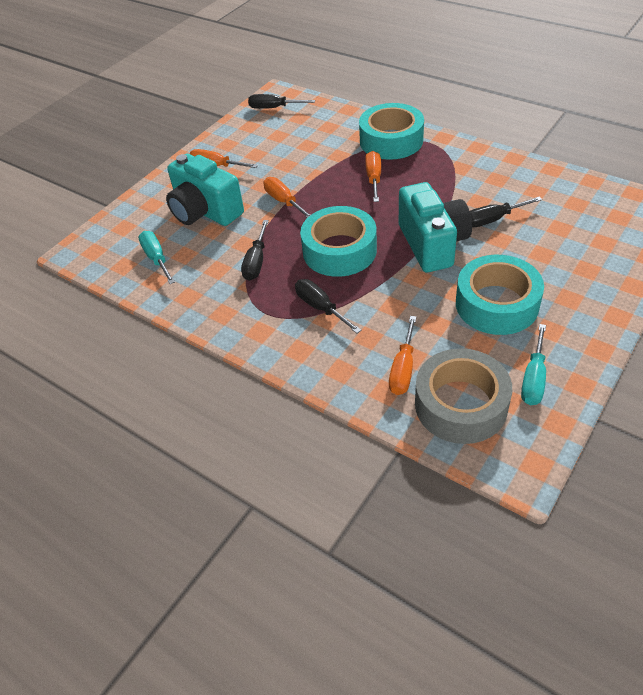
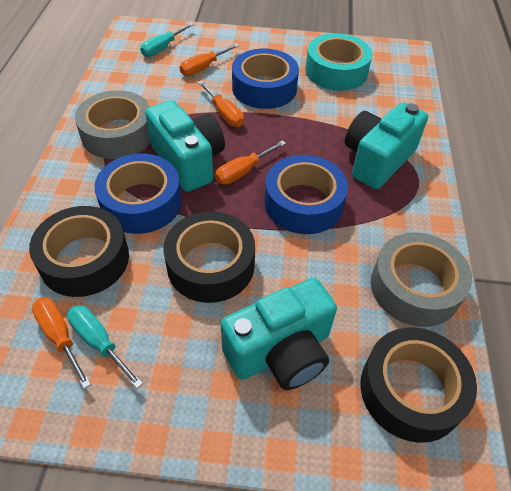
black screwdriver: 4 -> 0
black tape: 0 -> 3
blue tape: 0 -> 3
grey tape: 1 -> 2
turquoise camera: 2 -> 3
turquoise tape: 3 -> 1

